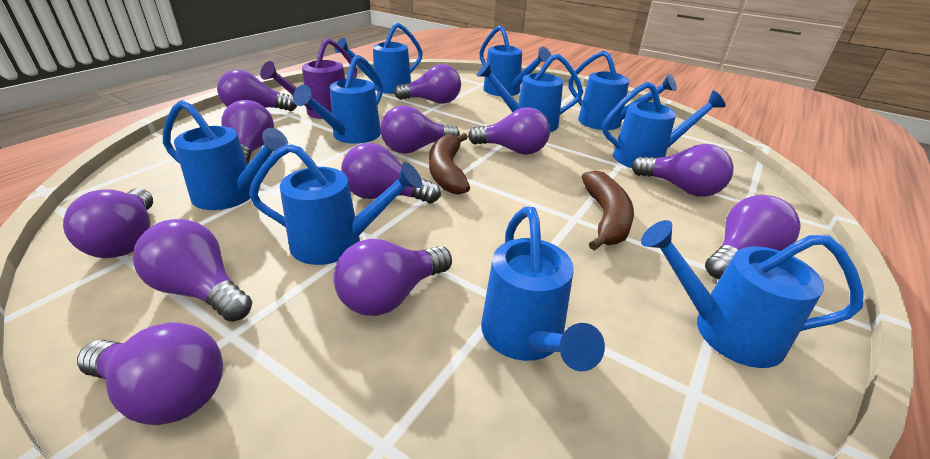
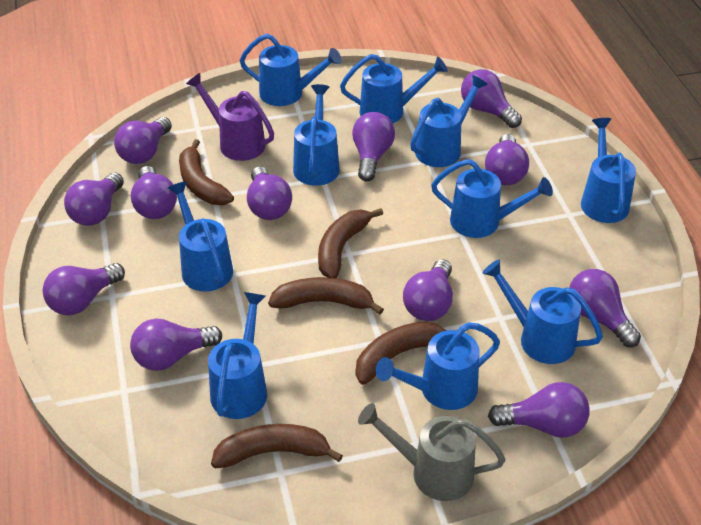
brown banana: 2 -> 5
grey watering can: 0 -> 1

